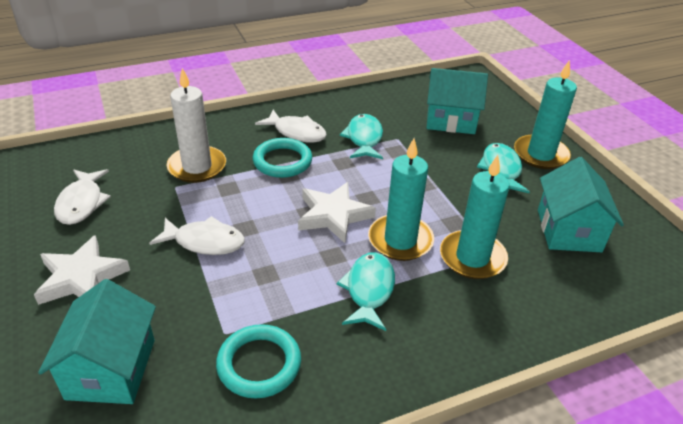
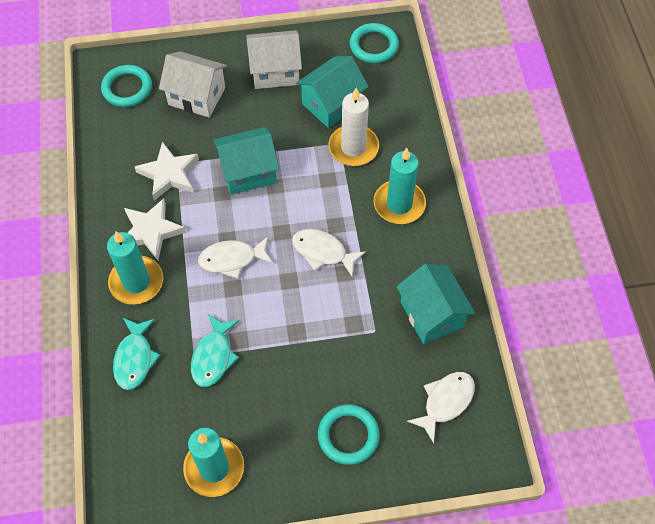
turquoise fish: 3 -> 2
turquoise ring: 2 -> 3
white house: 0 -> 2

